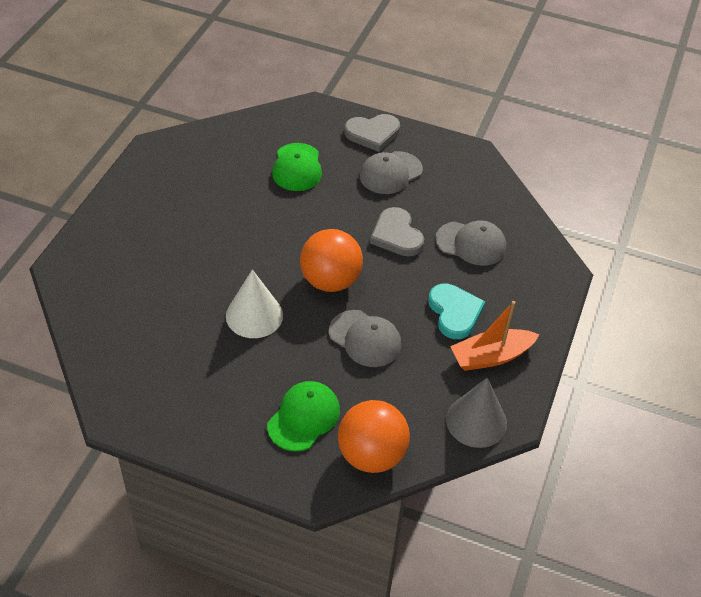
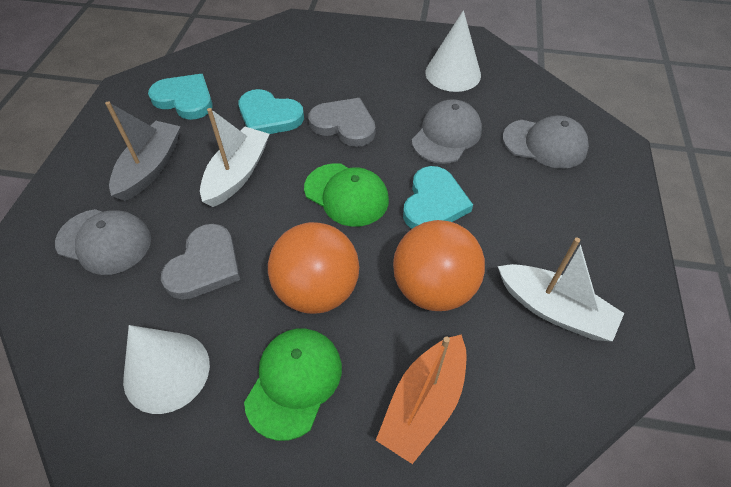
grey boat: 0 -> 1
grey cone: 1 -> 0
turquoise heart: 1 -> 3
white boat: 0 -> 2
white cone: 1 -> 2

